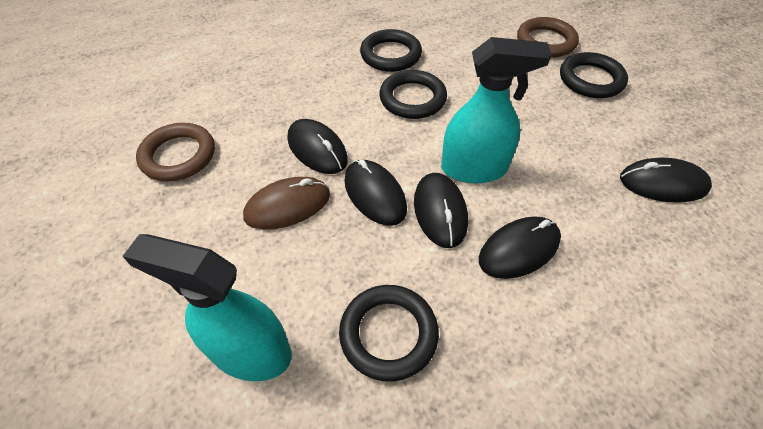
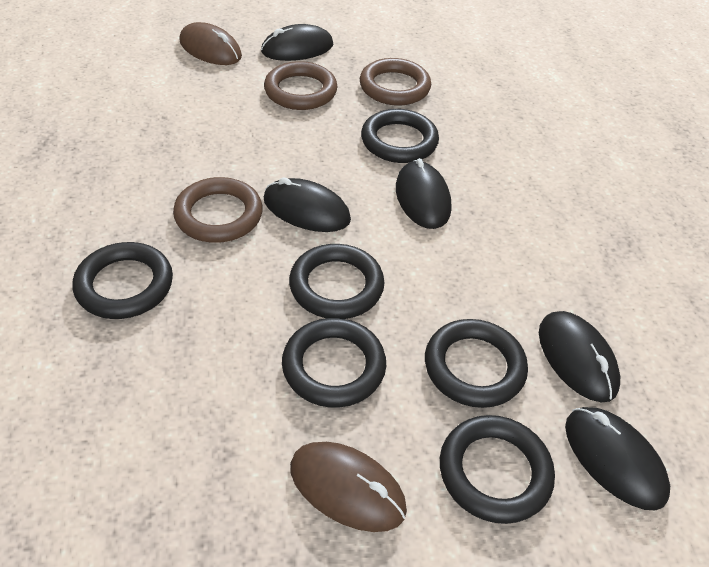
black ring: 4 -> 6
brown mouse: 1 -> 2
brown ring: 2 -> 3
turquoise spray bottle: 2 -> 0

